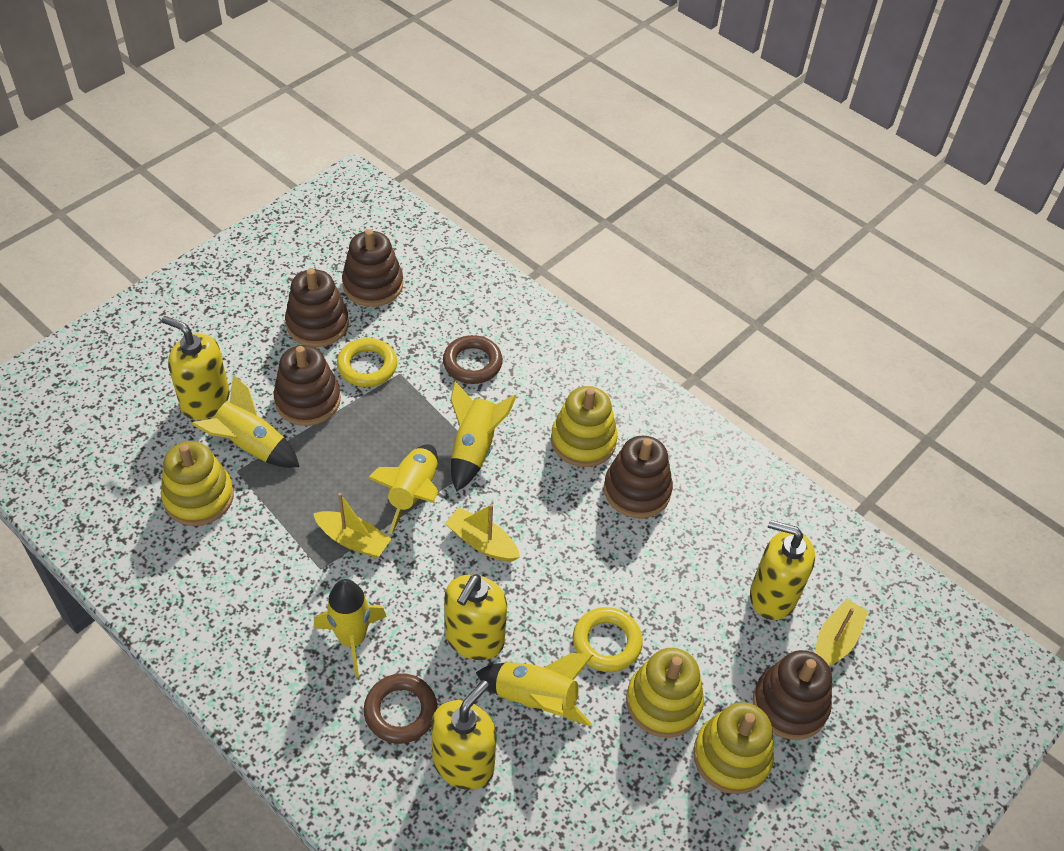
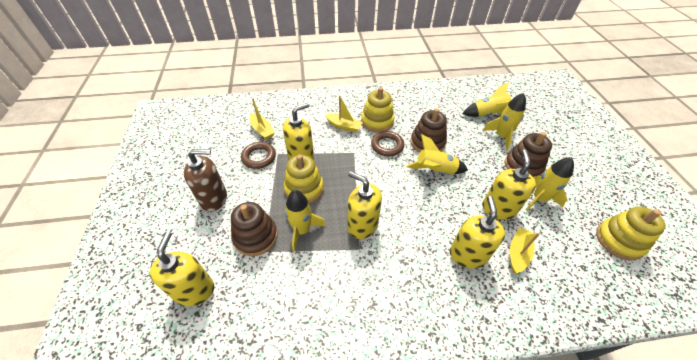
brown soap dispenser: 0 -> 1
brown stacking toy: 5 -> 3
yellow ring: 2 -> 0
yellow soap dispenser: 4 -> 5
yellow stacking toy: 4 -> 3

